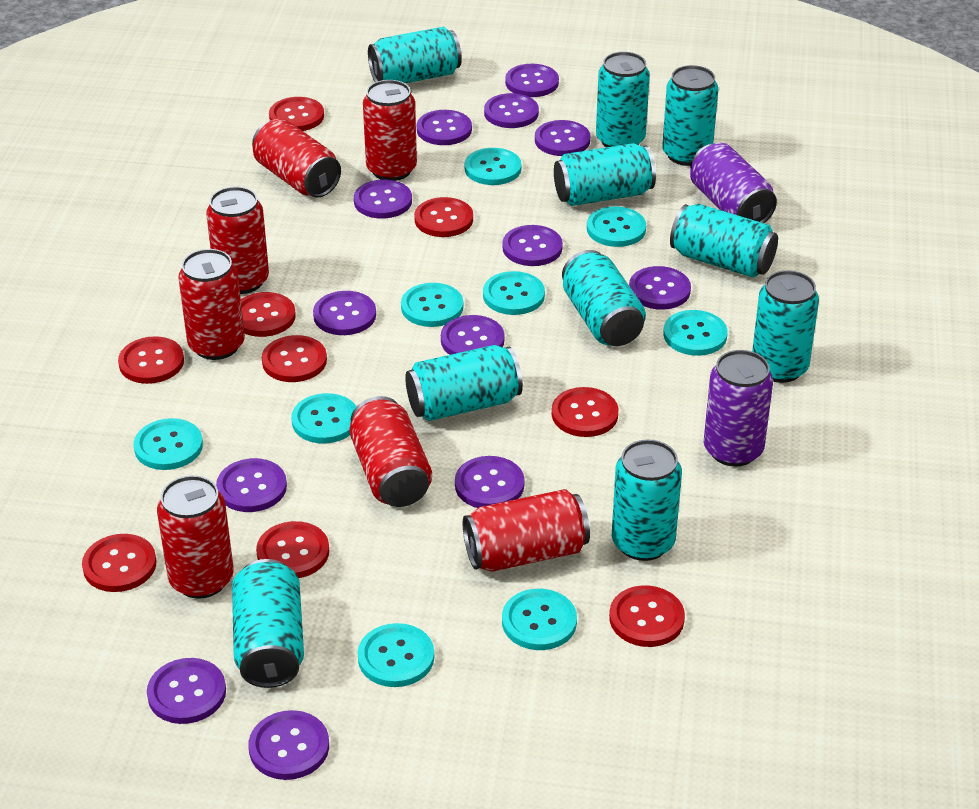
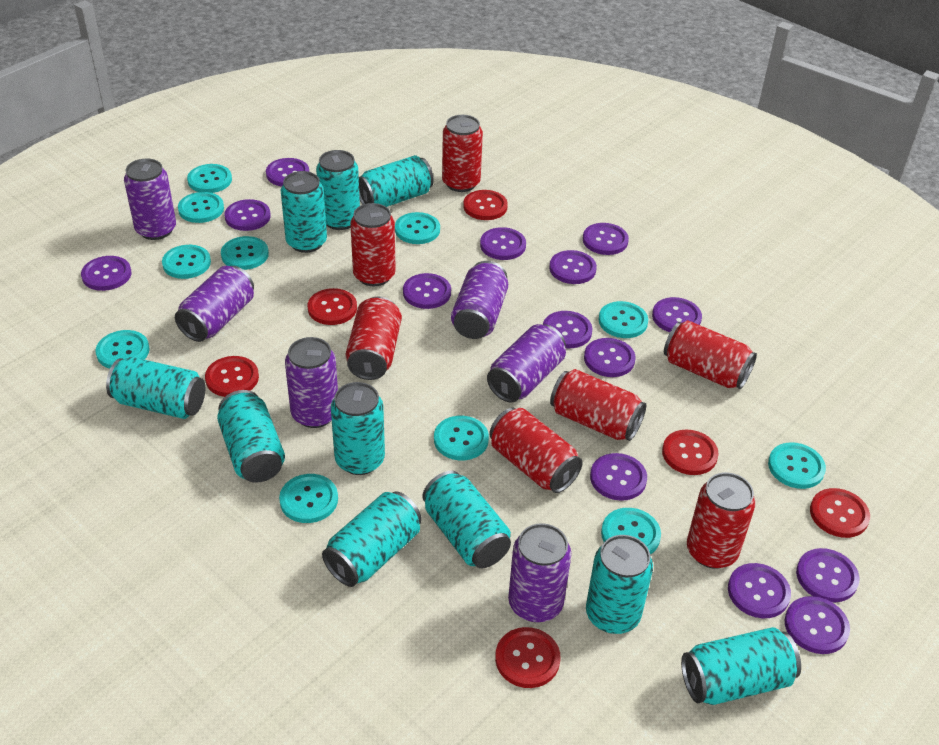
purple button: 13 -> 14
purple can: 2 -> 6
red button: 9 -> 6
turquoise button: 9 -> 11

